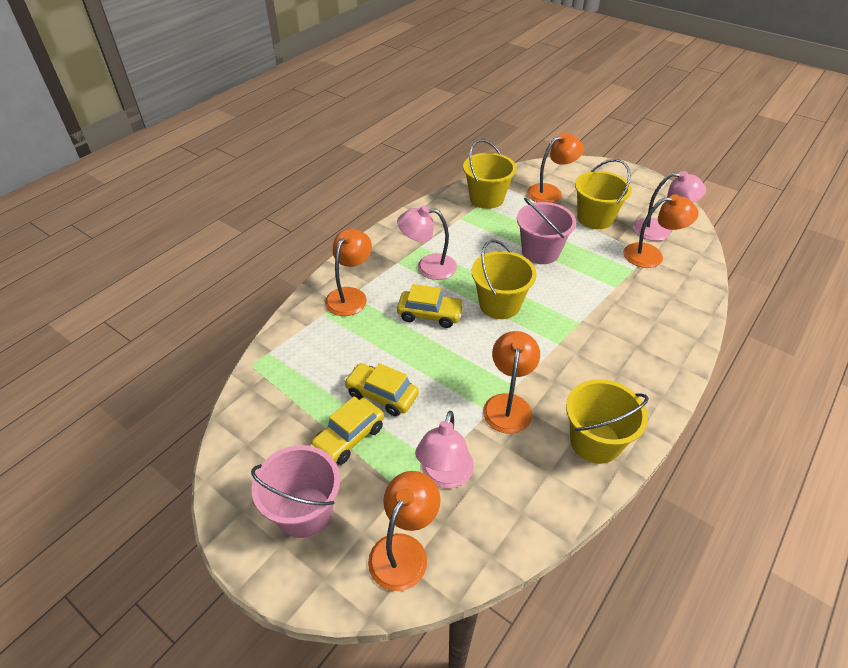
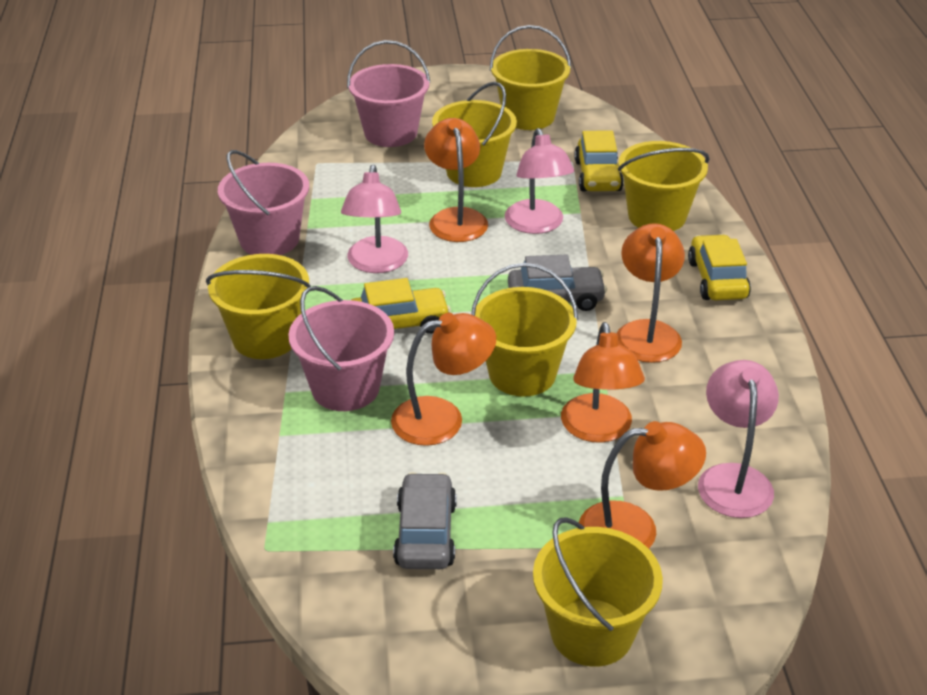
grey car: 0 -> 2
pink bucket: 2 -> 3
yellow bucket: 4 -> 6

